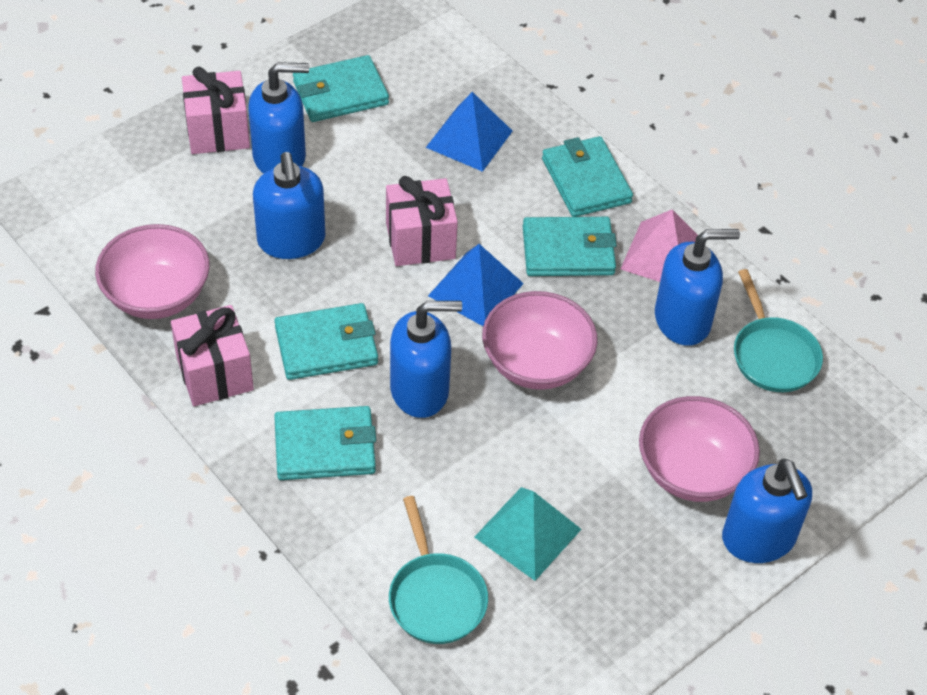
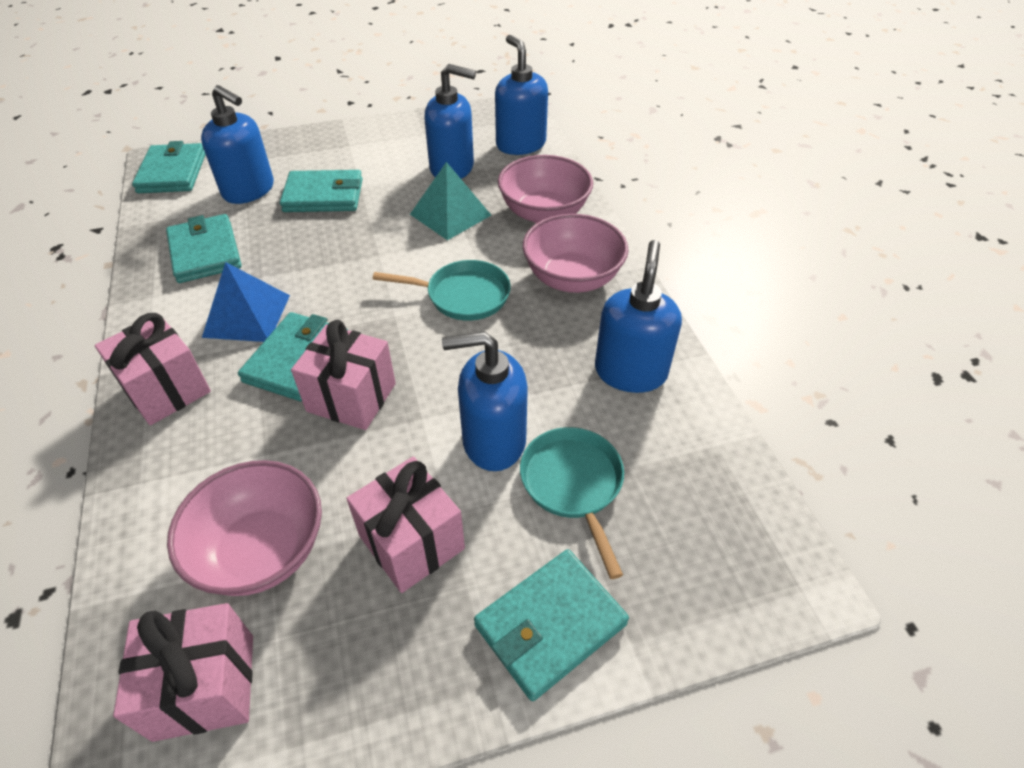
blue pyramid: 2 -> 1
pink gift: 3 -> 4
pink pyramid: 1 -> 0

